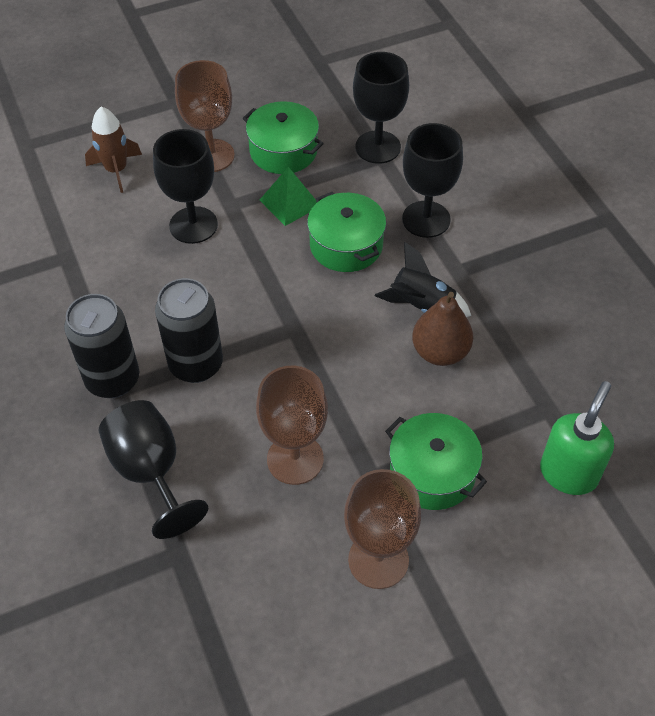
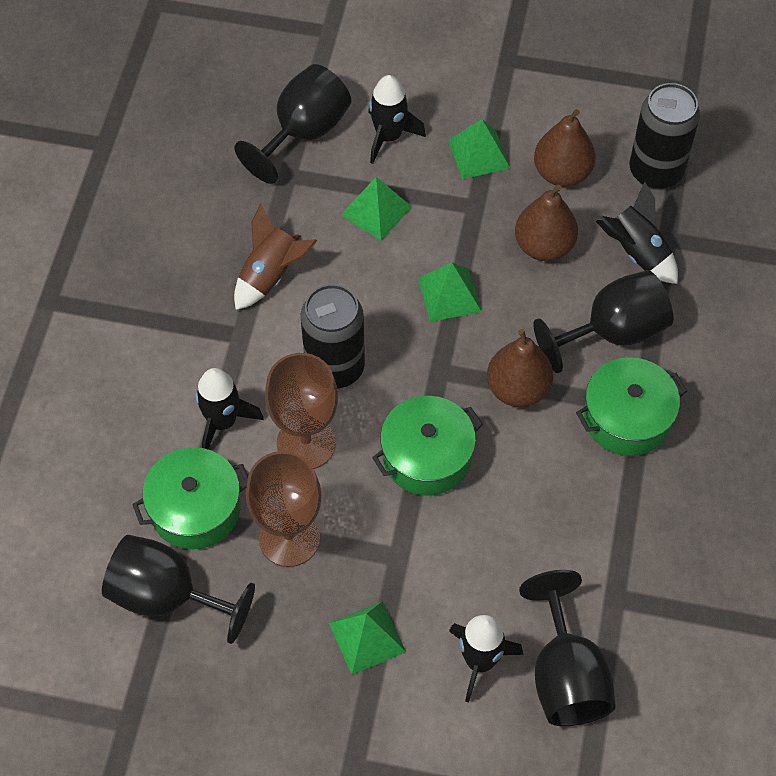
black rocket: 1 -> 4
brown goblet: 3 -> 2
brown pear: 1 -> 3
green pyramid: 1 -> 4
green soap dispenser: 1 -> 0

